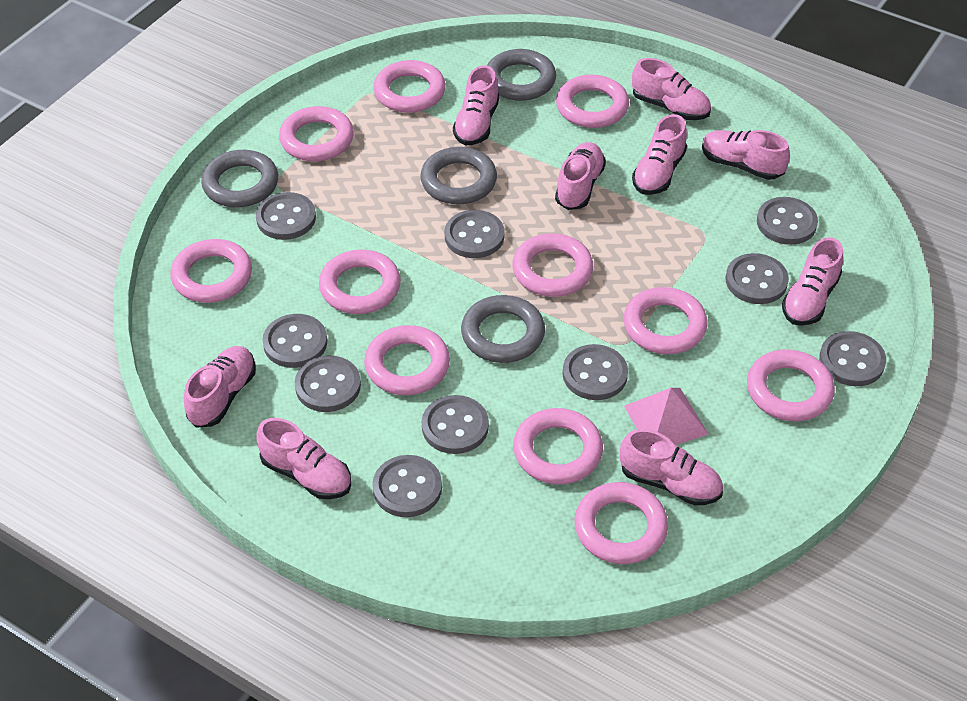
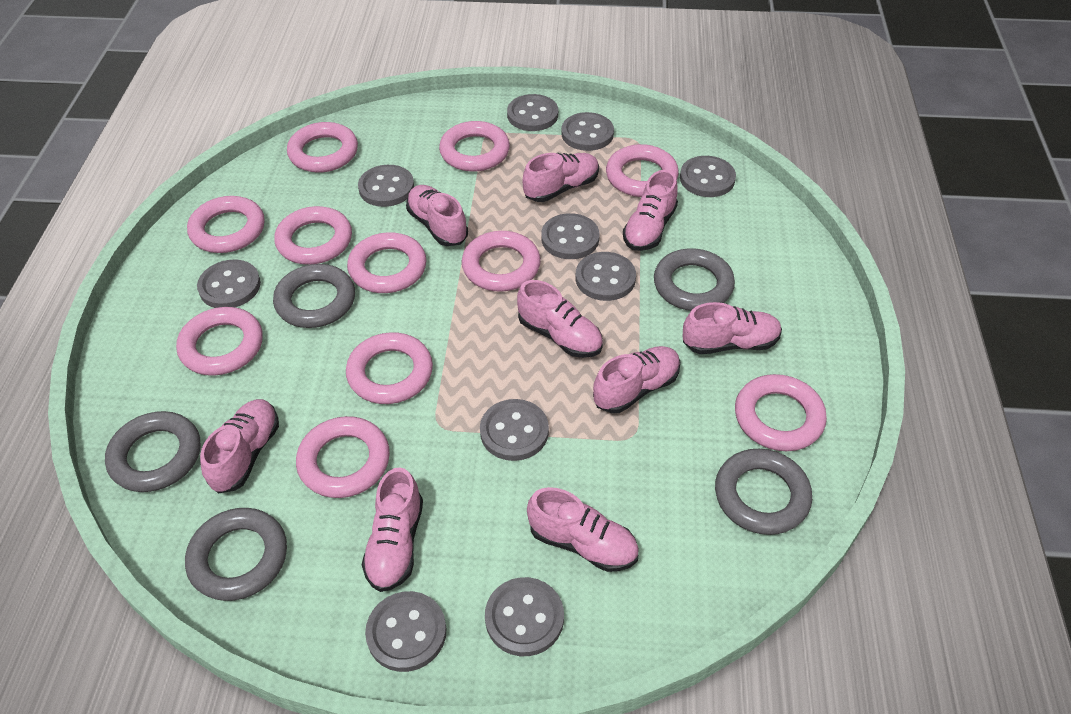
grey ring: 4 -> 5
pink pyramid: 1 -> 0

